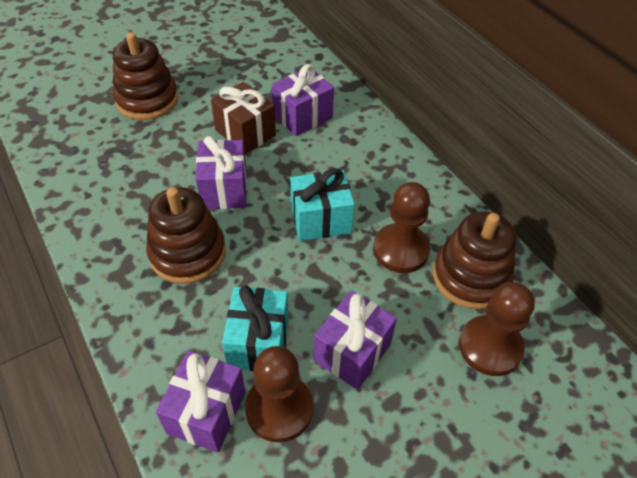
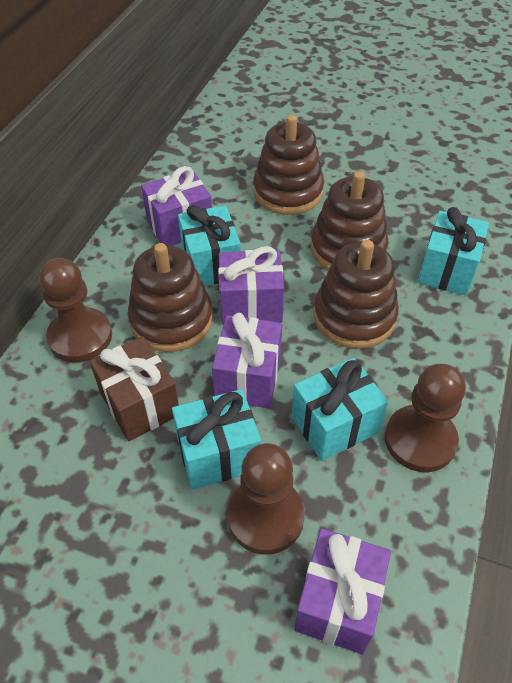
brown stacking toy: 3 -> 4
turquoise gift: 2 -> 4

